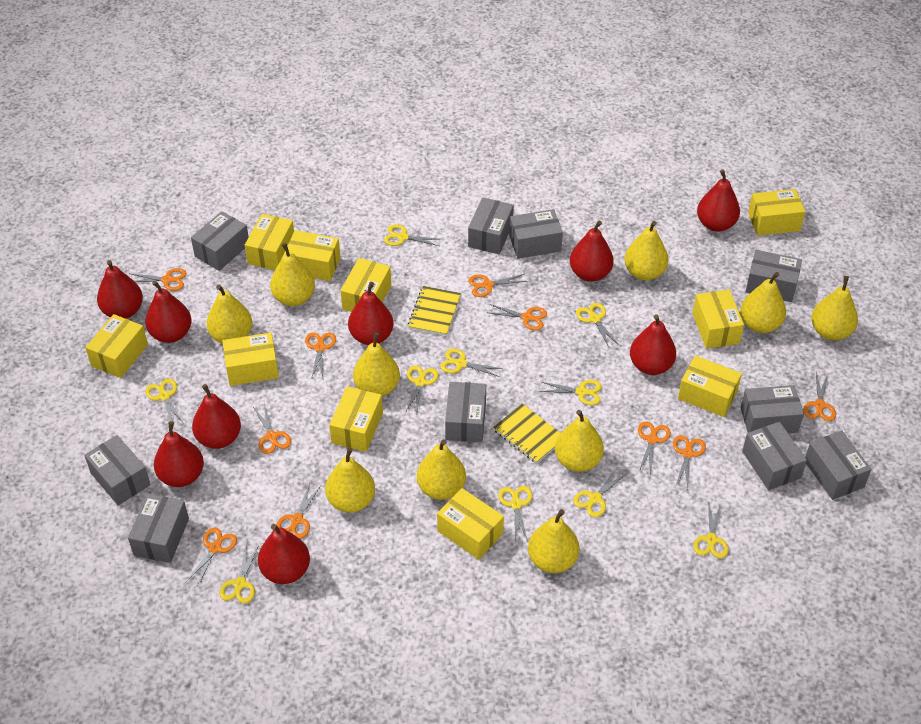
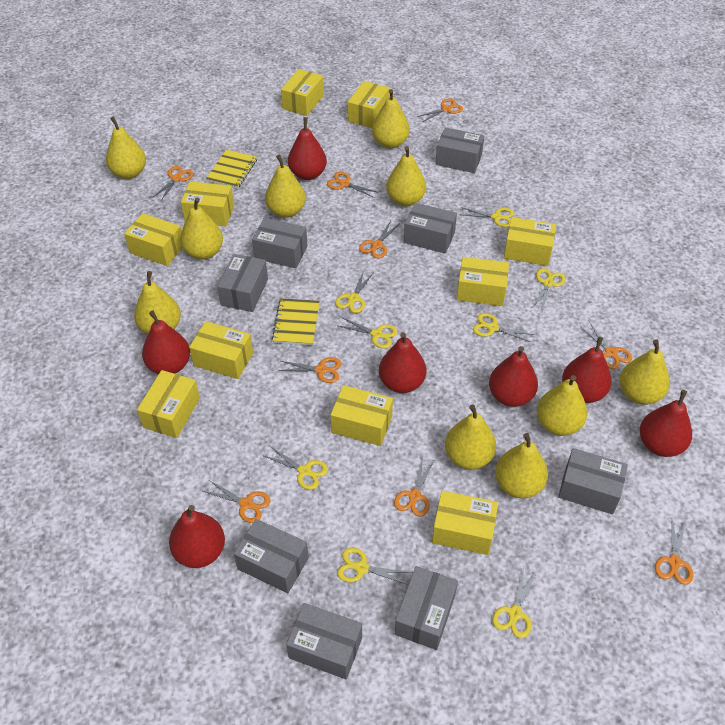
grey box: 10 -> 8
orange scissors: 10 -> 9
red pear: 9 -> 7
yellow scissors: 10 -> 8

